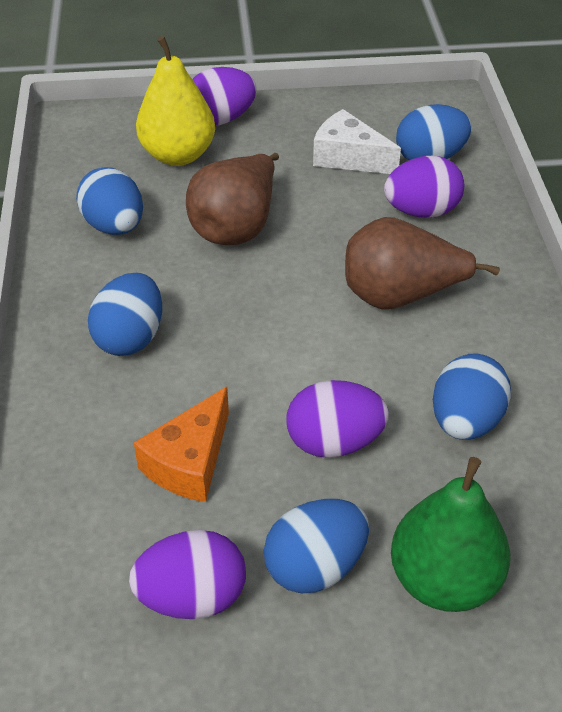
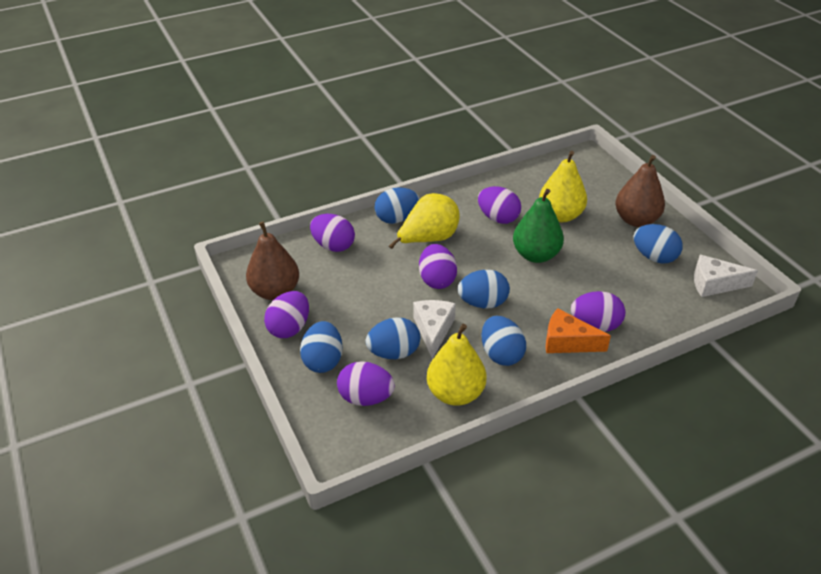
blue egg: 5 -> 6
purple egg: 4 -> 6
white cheese: 1 -> 2
yellow pear: 1 -> 3

